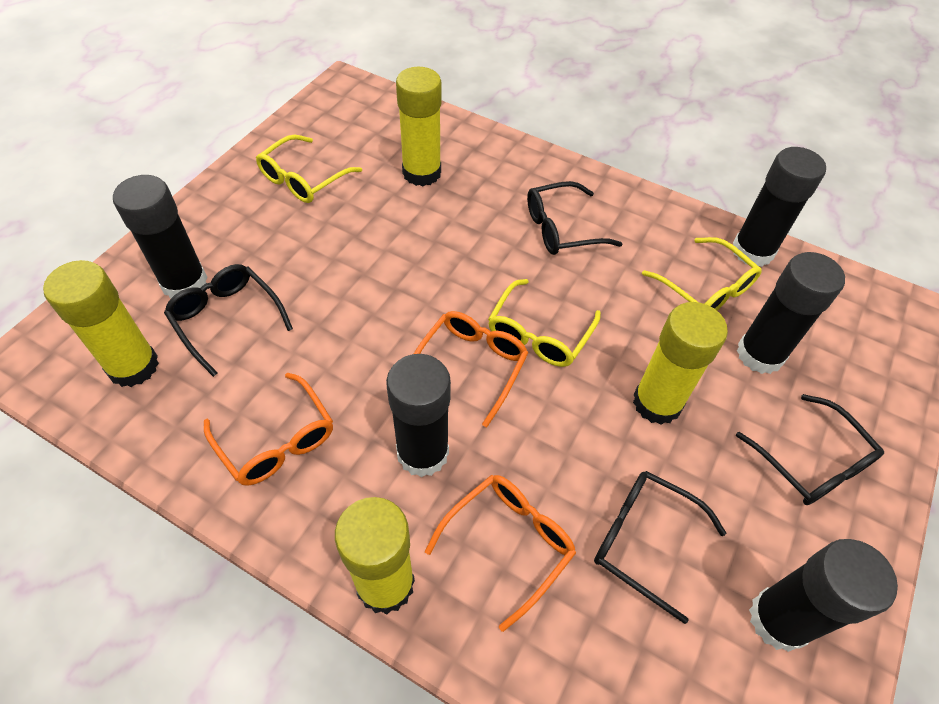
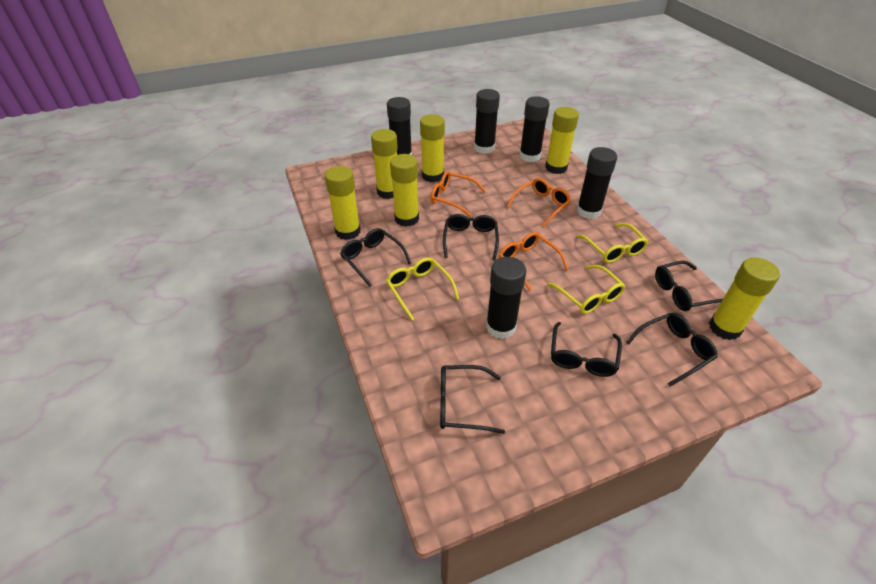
black glasses: 4 -> 6
yellow glue stick: 4 -> 6

